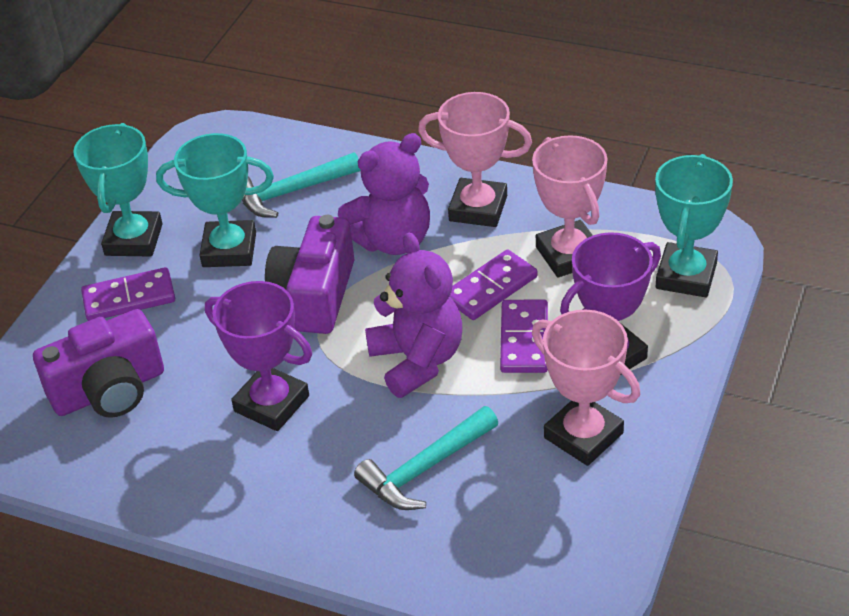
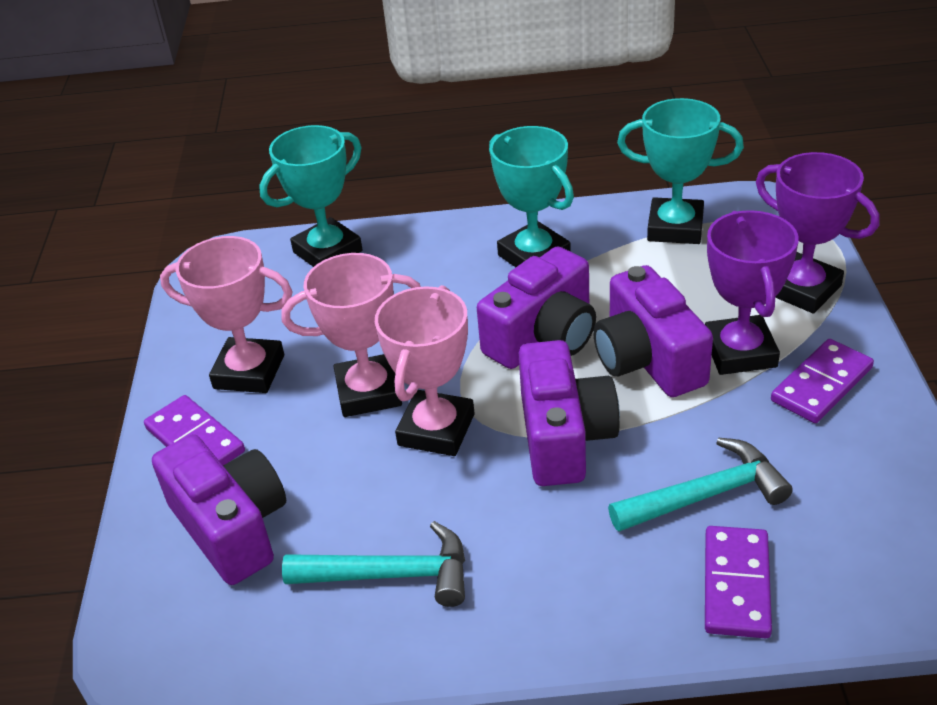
purple camera: 2 -> 4
purple teddy bear: 2 -> 0

